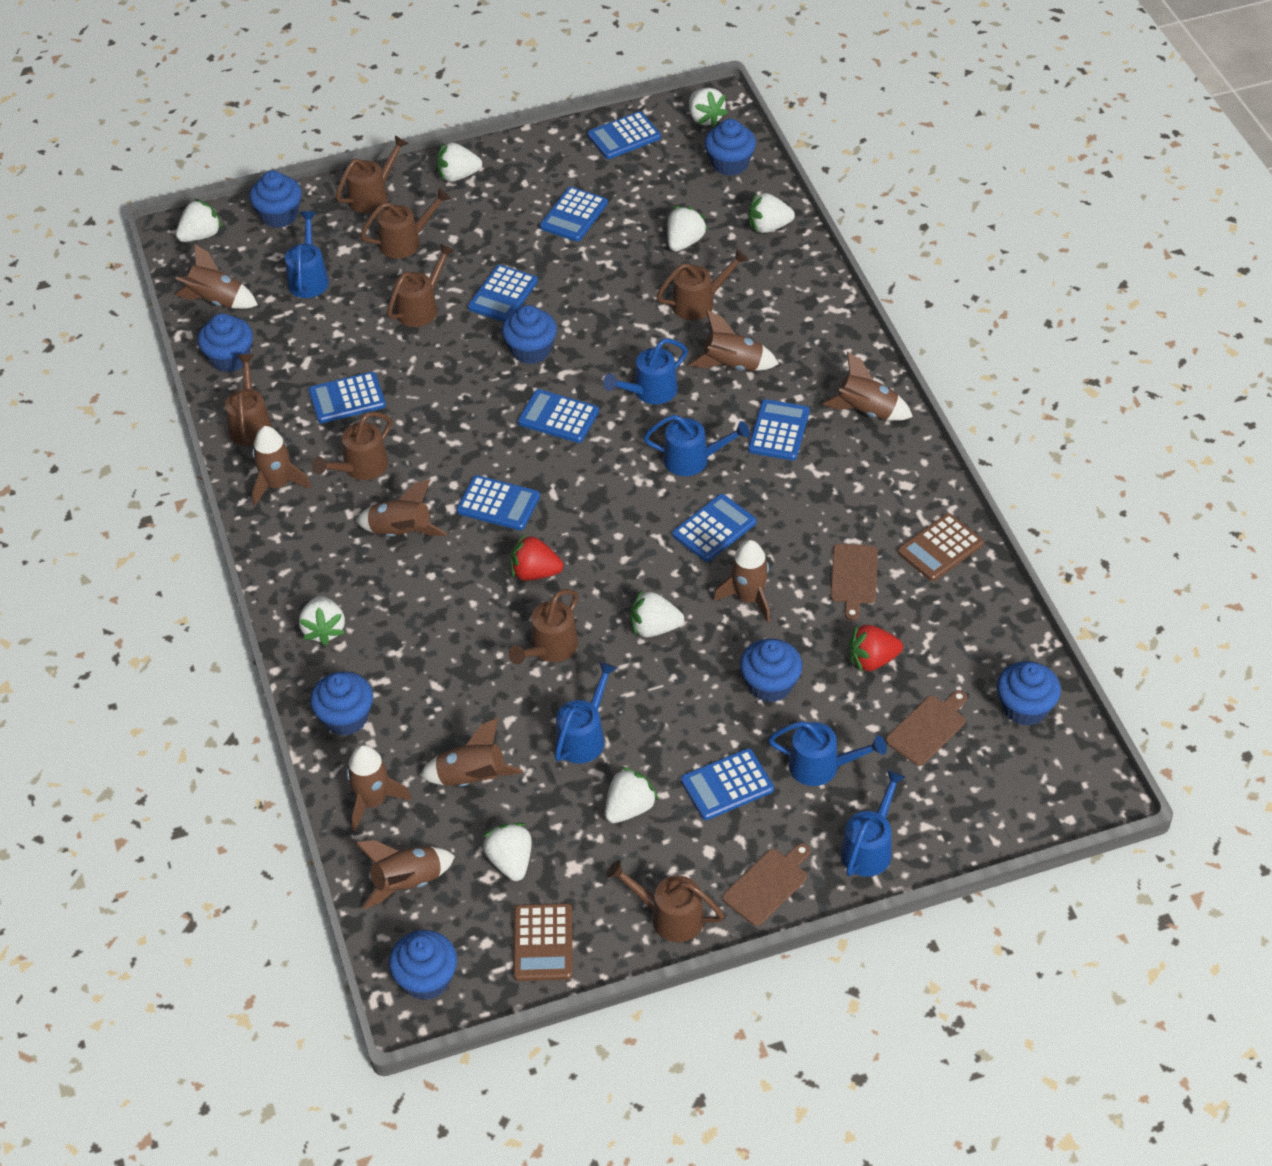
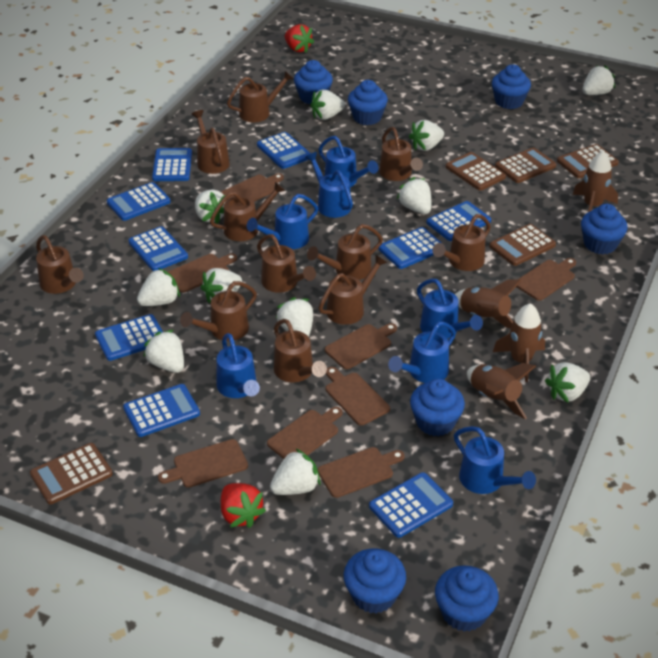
blue cupcake: 8 -> 7
blue watering can: 6 -> 7
brown calculator: 2 -> 5
brown cutting board: 3 -> 8
brown rocket: 9 -> 4
brown watering can: 8 -> 11
white strawberry: 9 -> 11

